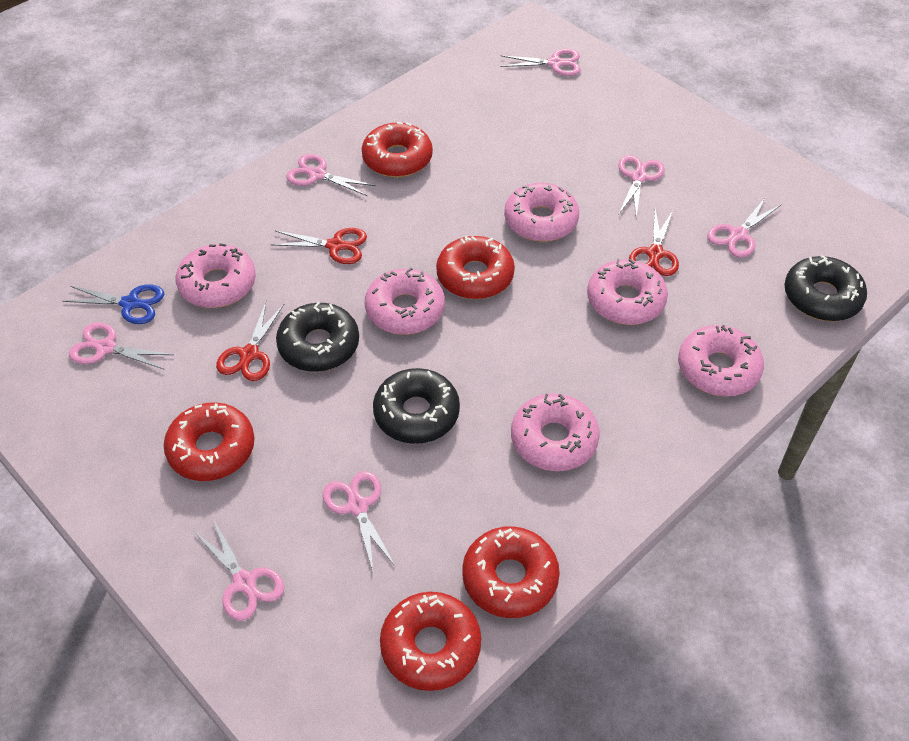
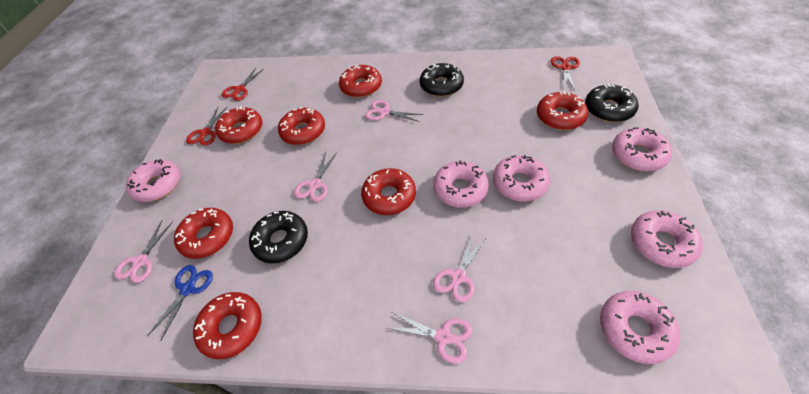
pink scissors: 7 -> 5
red donut: 5 -> 7

